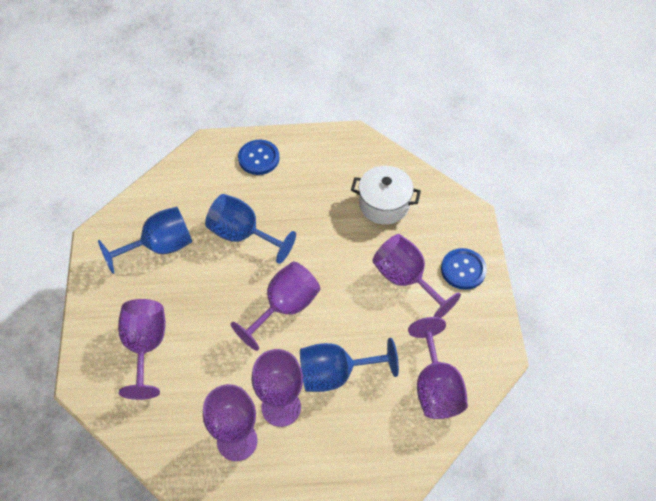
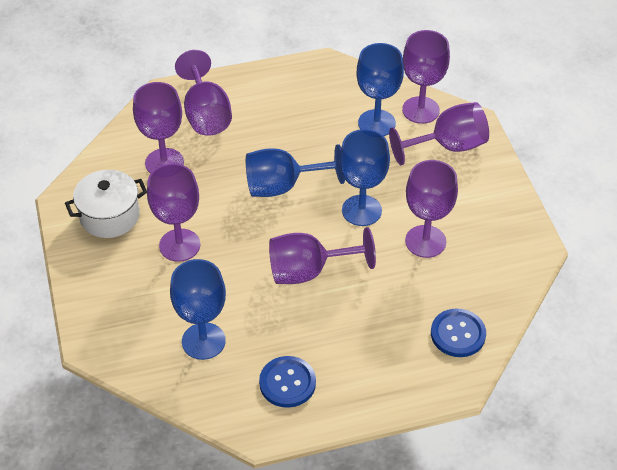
blue goblet: 3 -> 4
purple goblet: 6 -> 7

